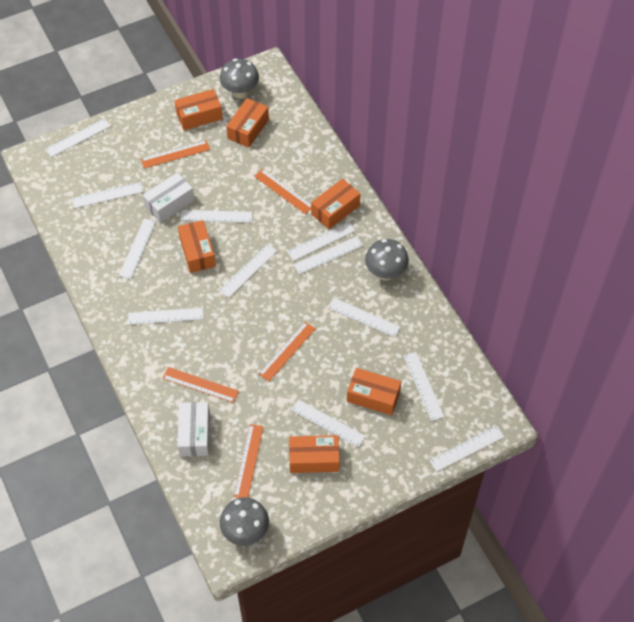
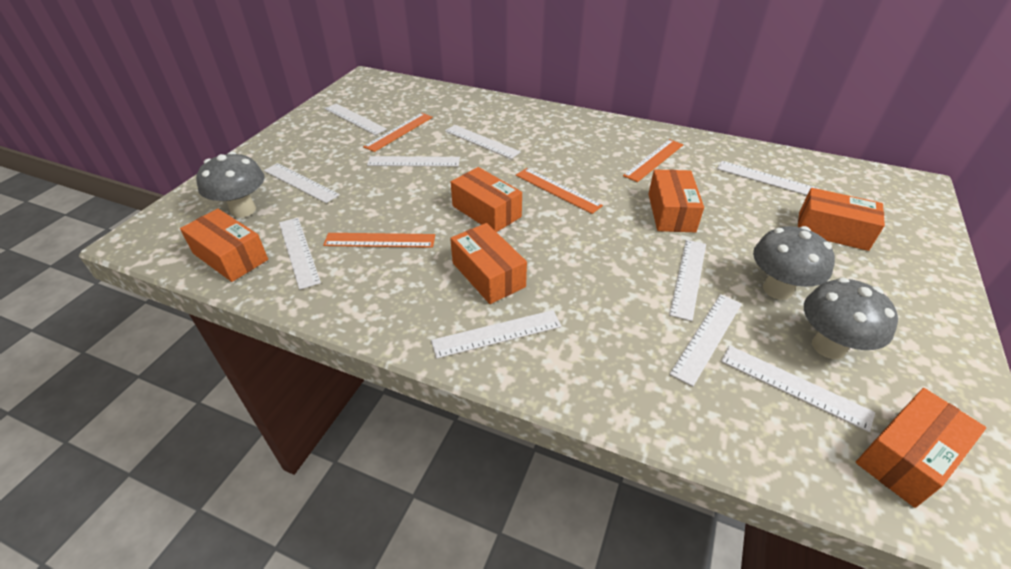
orange ruler: 5 -> 4
white box: 2 -> 0
white ruler: 12 -> 10

